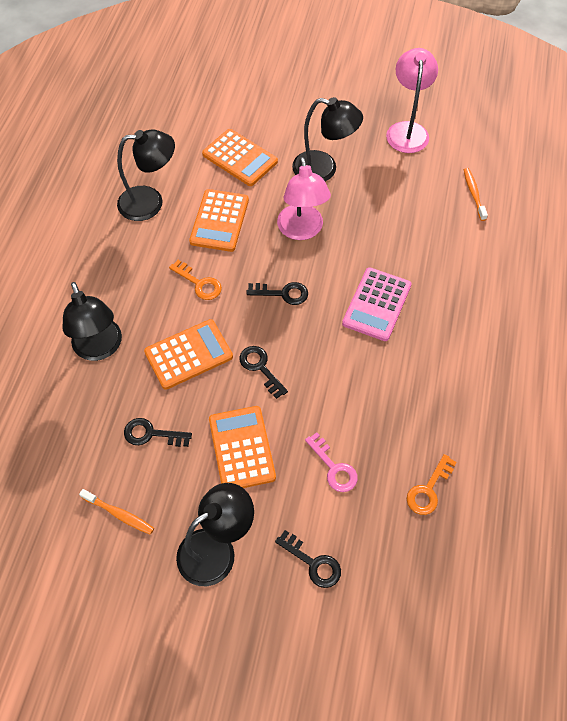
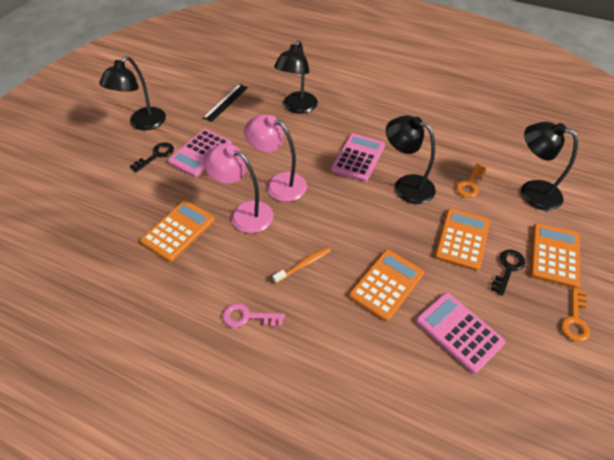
black key: 4 -> 2
black ruler: 0 -> 1
orange toothbrush: 2 -> 1
pink calculator: 1 -> 3

